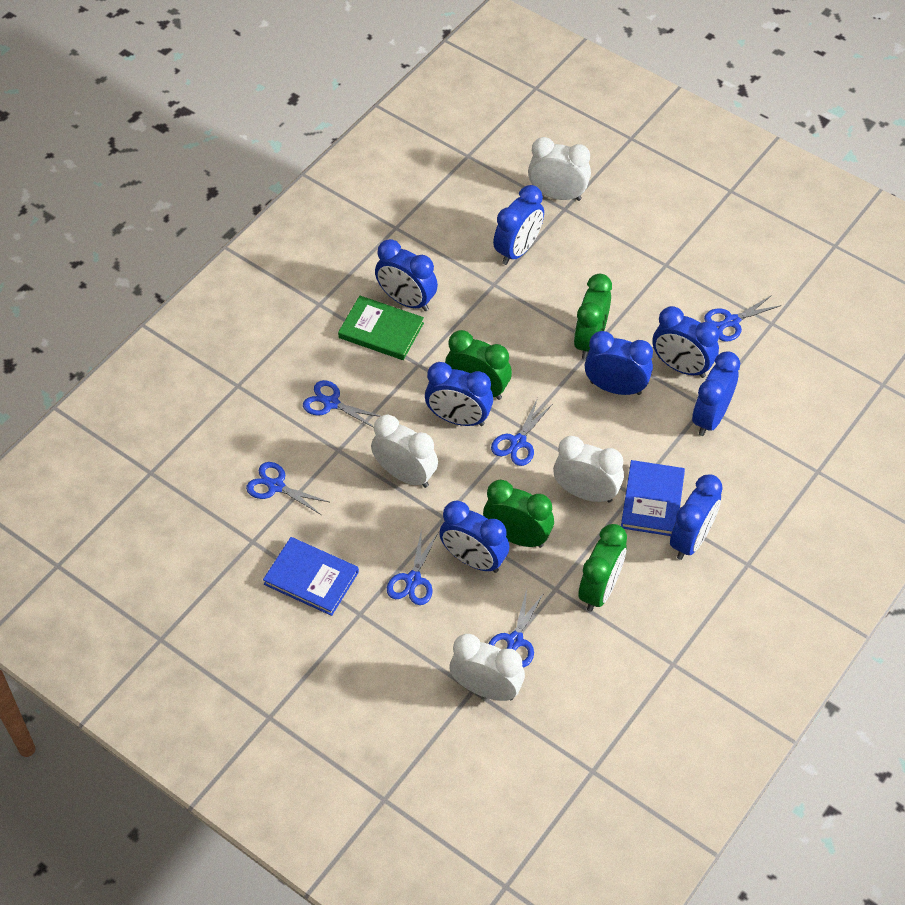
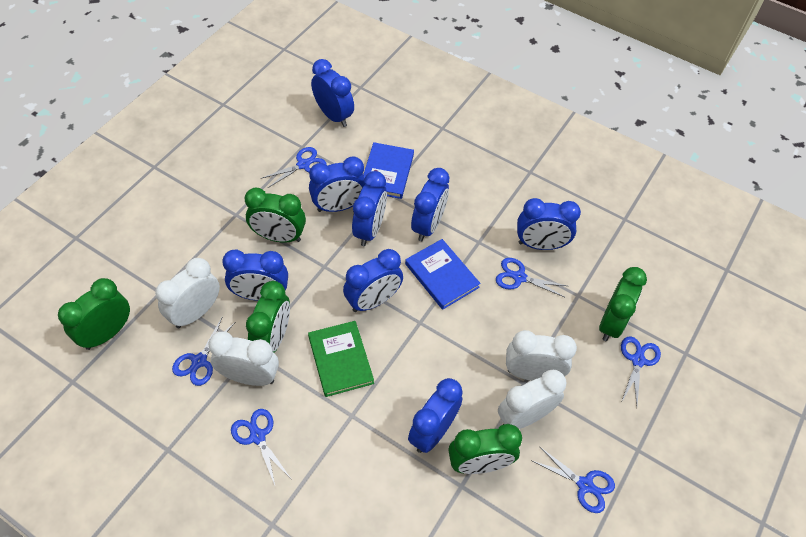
green clock: 4 -> 5

